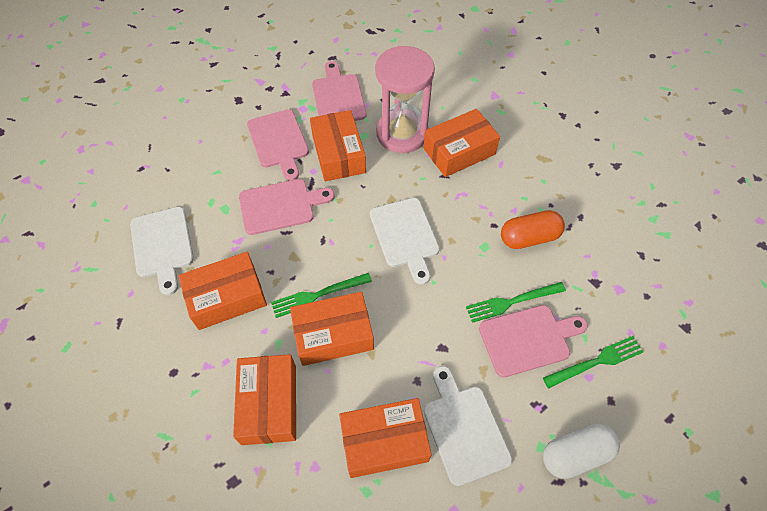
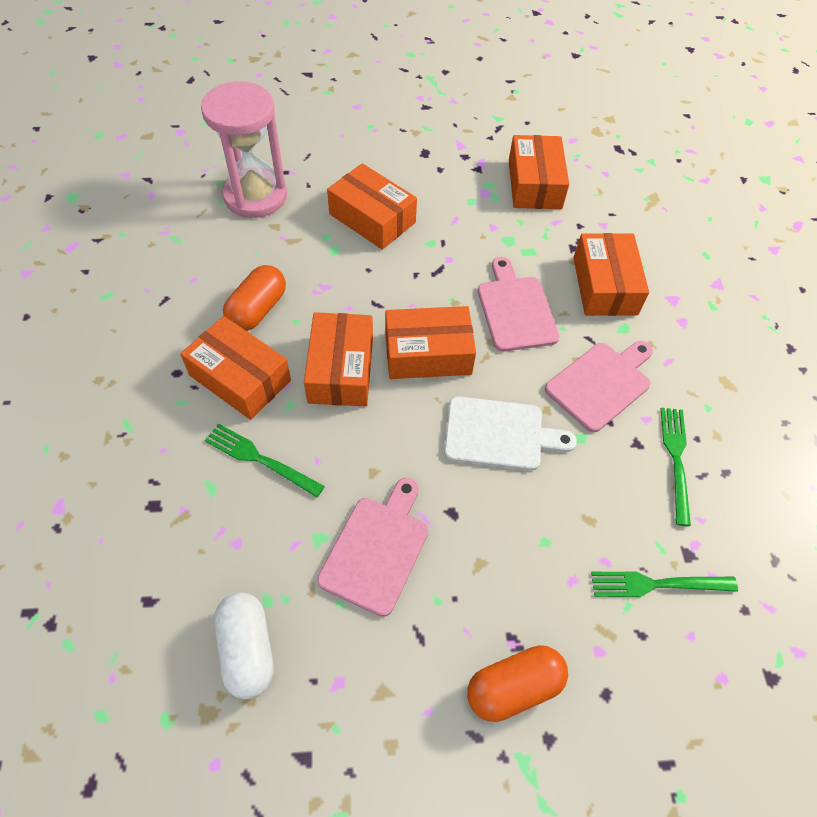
orange capsule: 1 -> 2
pink cutting board: 4 -> 3
white cutting board: 3 -> 1

